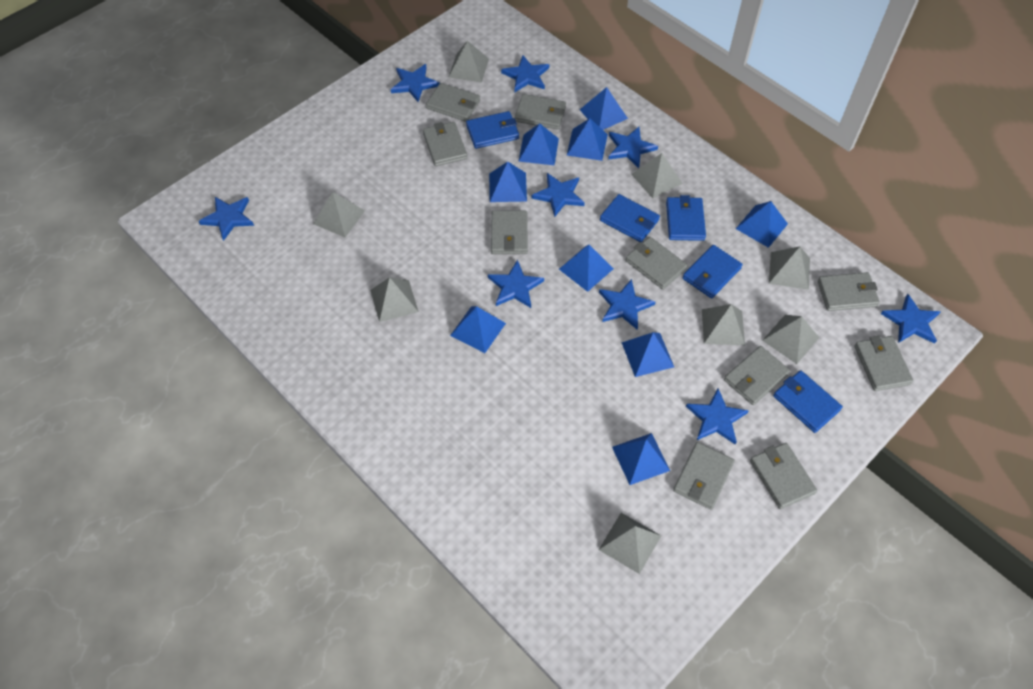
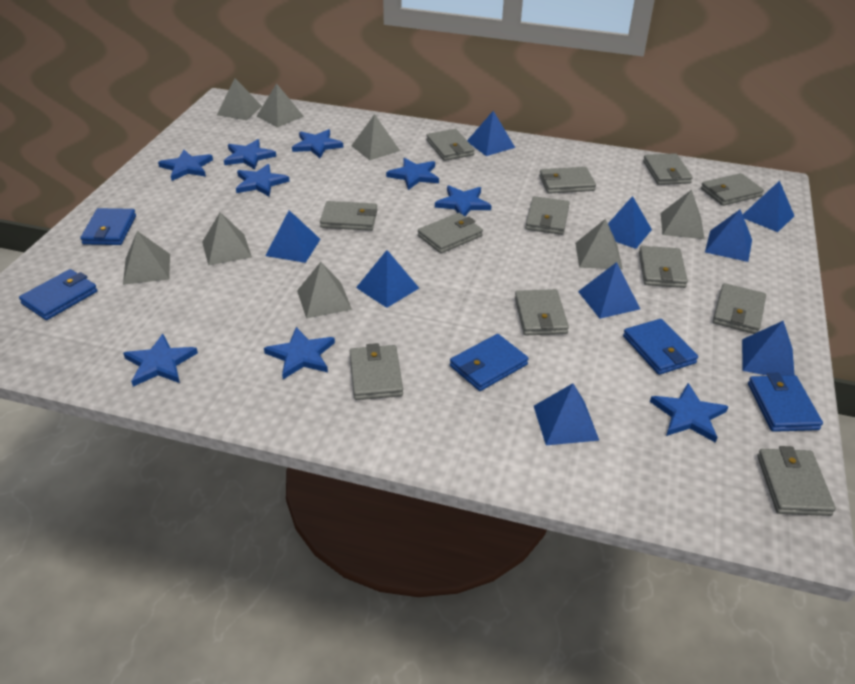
grey wallet: 10 -> 12

